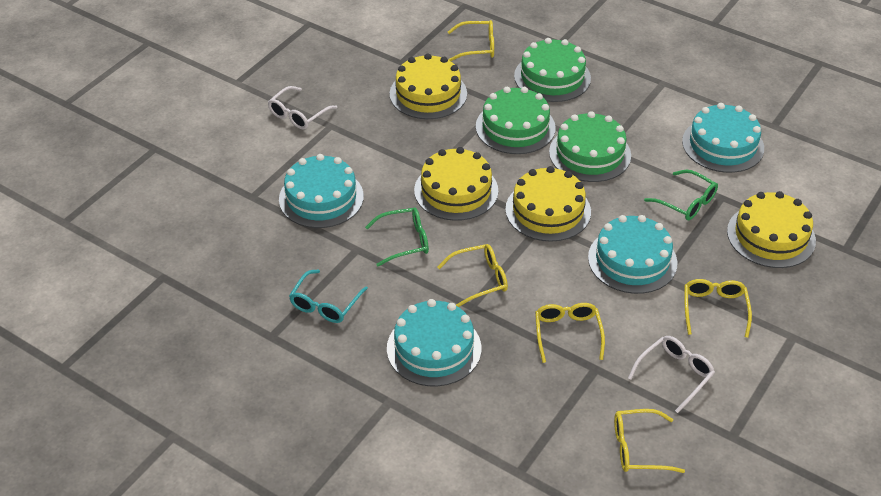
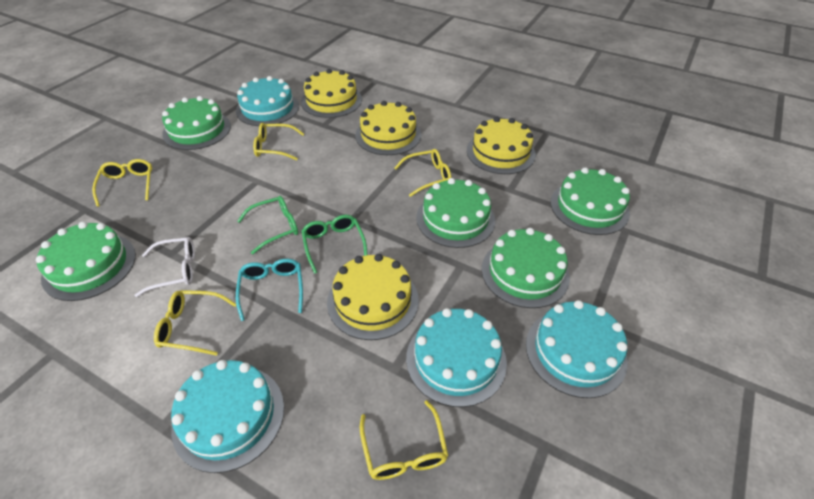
green cake: 3 -> 5
white glasses: 2 -> 1

